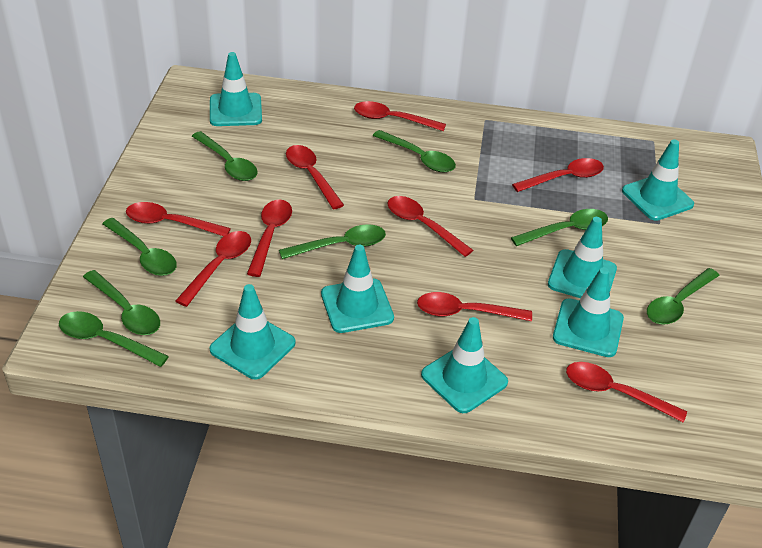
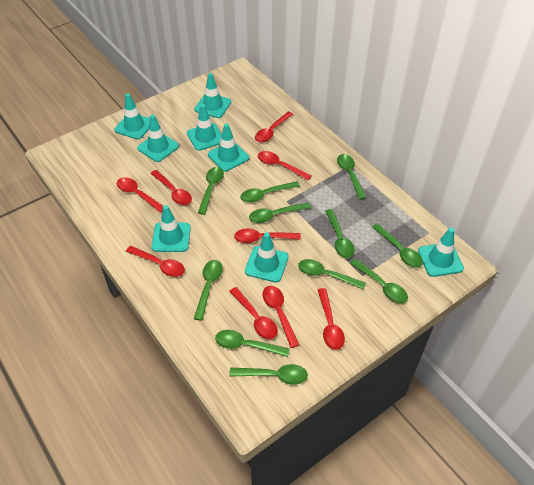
green spoon: 8 -> 11
turquoise traffic cone: 7 -> 8

